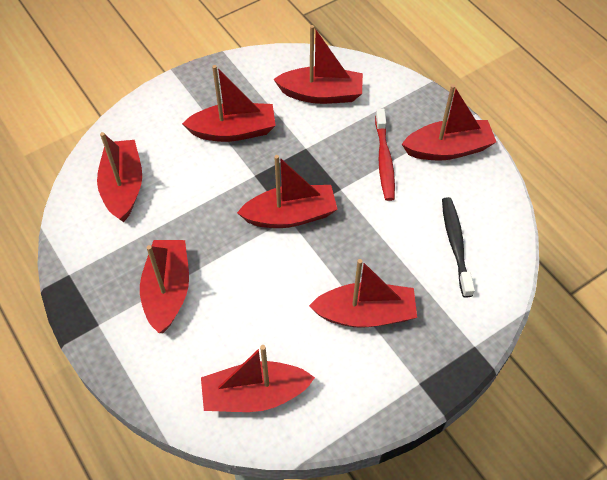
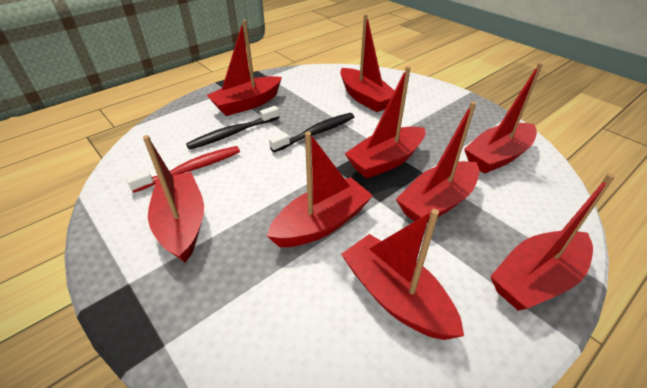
black toothbrush: 1 -> 2
red boat: 8 -> 9

